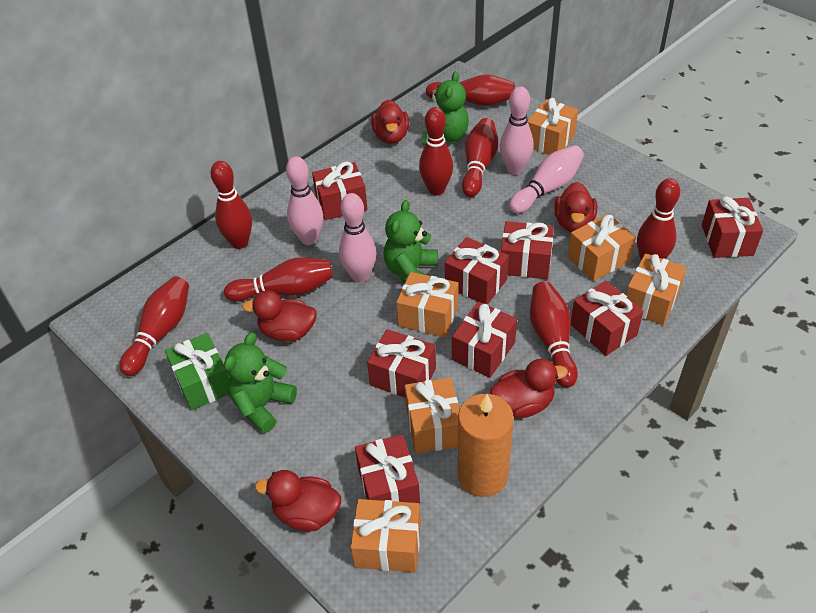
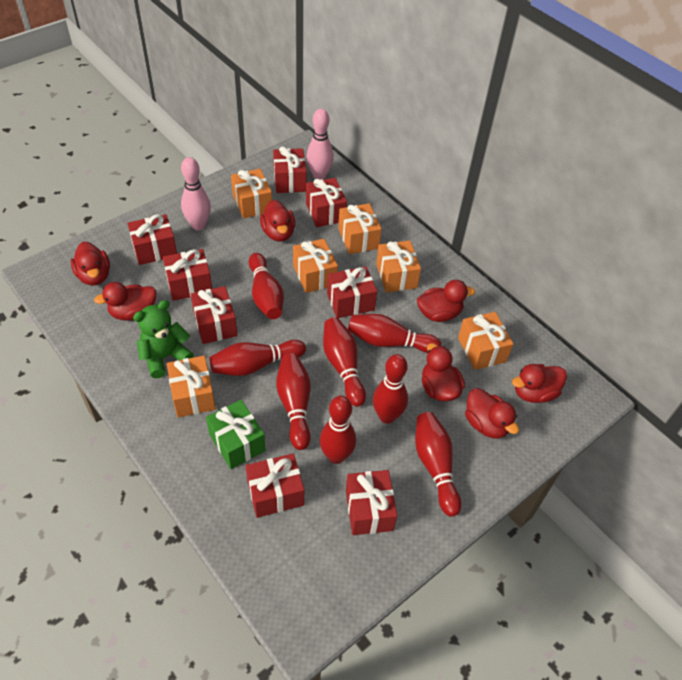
green teddy bear: 3 -> 1
orange candle: 1 -> 0
pink bowling pin: 4 -> 2
red duck: 5 -> 7

